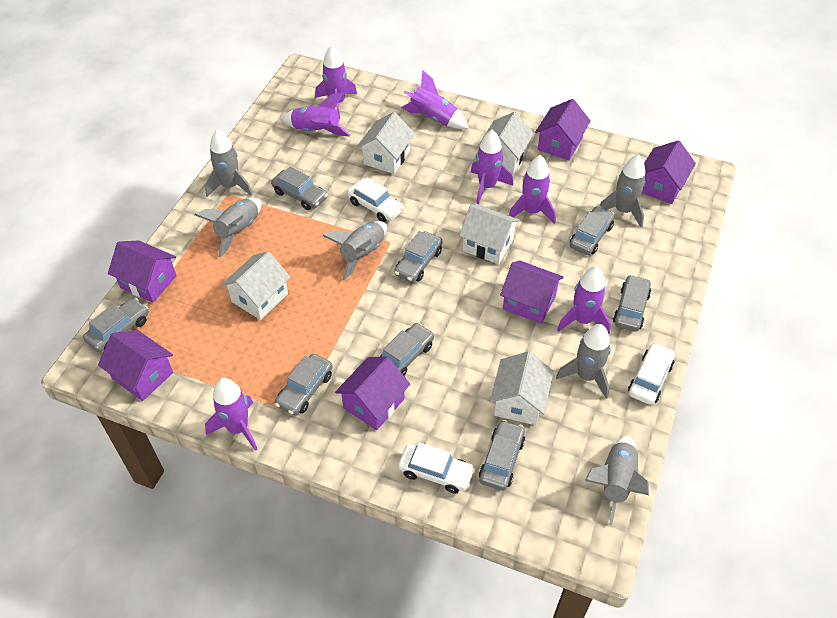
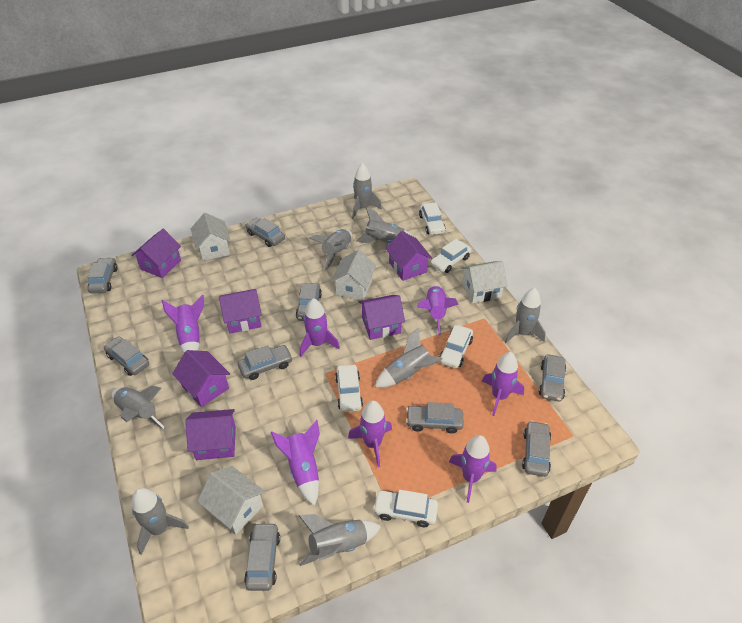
grey car: 8 -> 9
grey rocket: 6 -> 8
white car: 3 -> 5
white house: 5 -> 4

